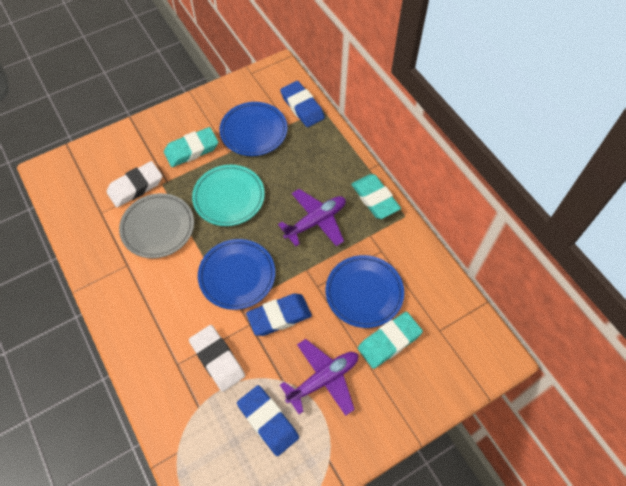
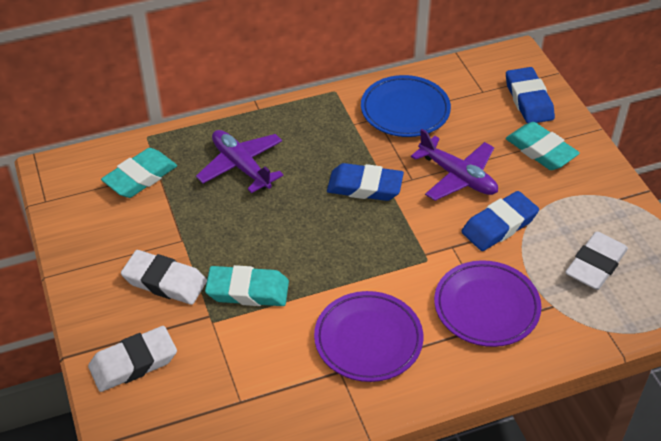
blue plate: 3 -> 1
grey plate: 1 -> 0
purple plate: 0 -> 2
turquoise plate: 1 -> 0
white eraser: 2 -> 3

